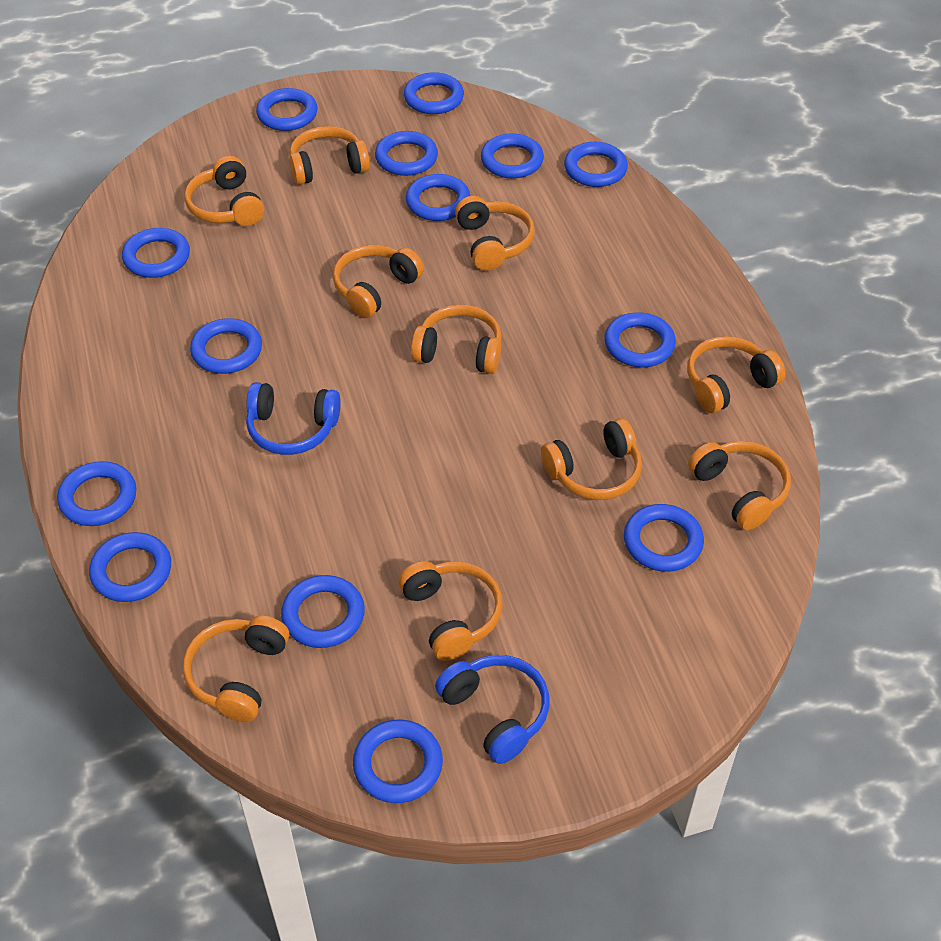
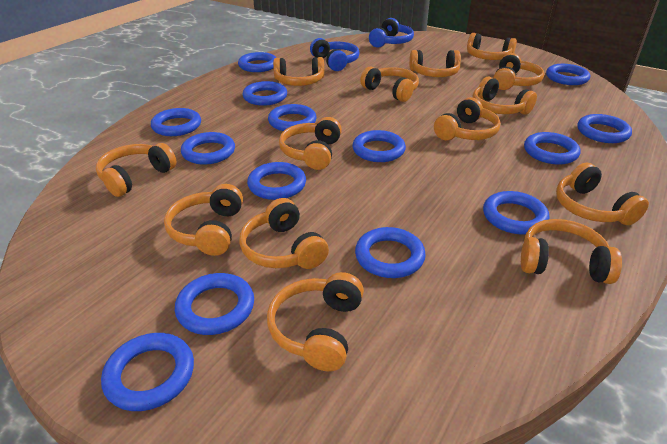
orange headphones: 10 -> 14

